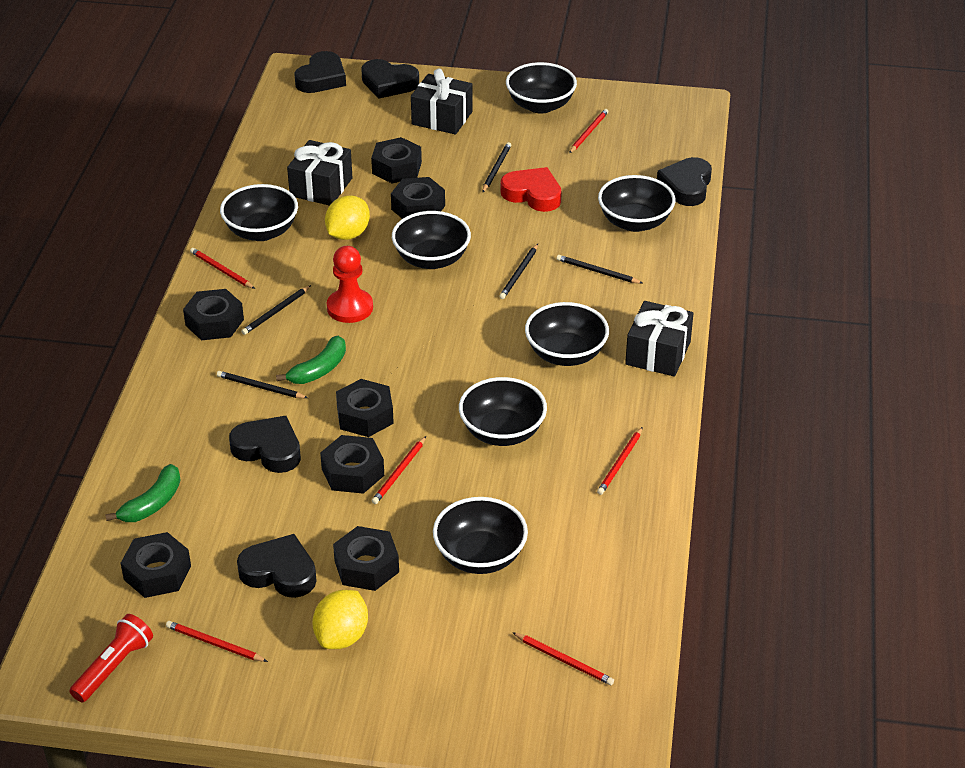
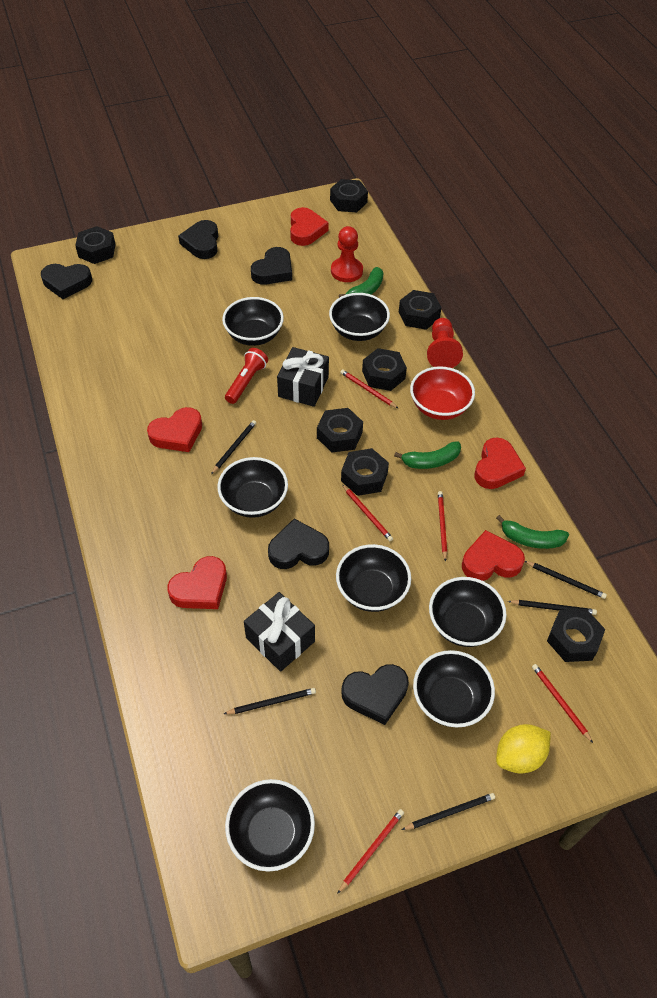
black gift: 3 -> 2
green banana: 2 -> 3
red bowl: 0 -> 1
red heart: 1 -> 5
red pawn: 1 -> 2
red pencil: 6 -> 5
yellow lemon: 2 -> 1

